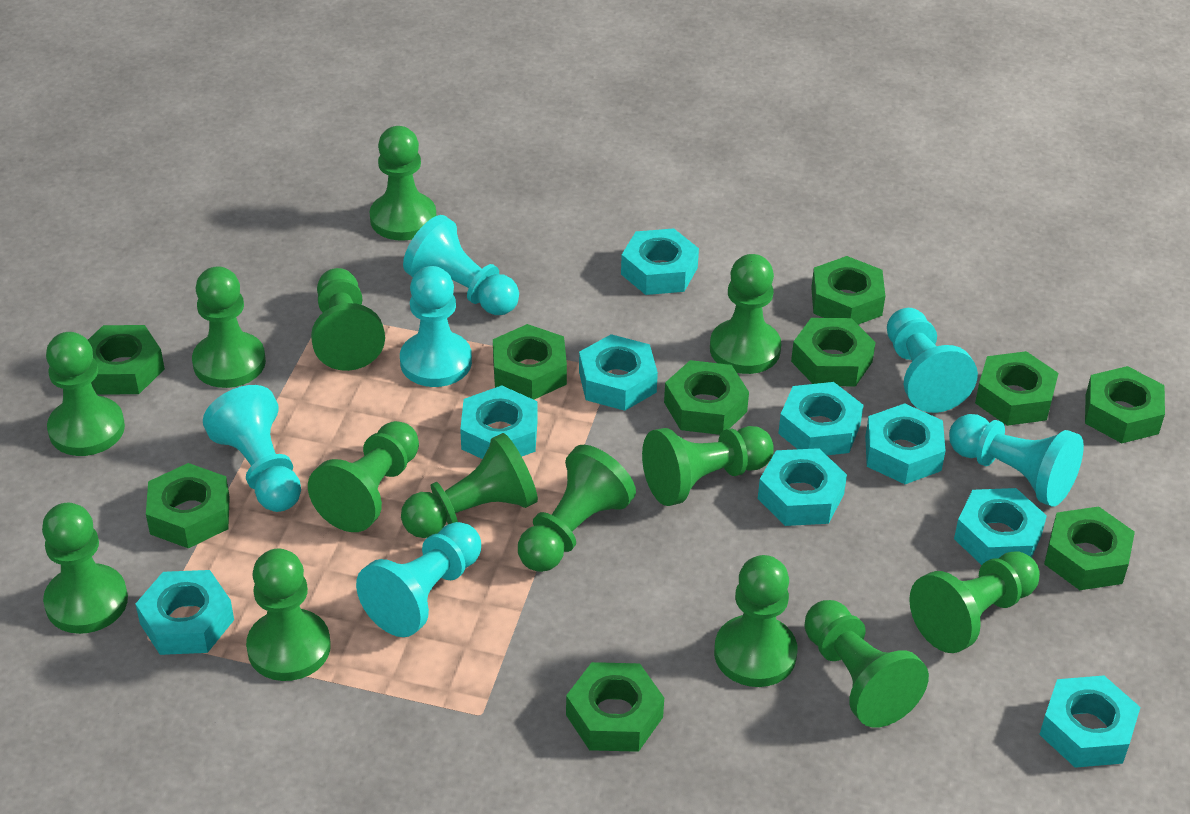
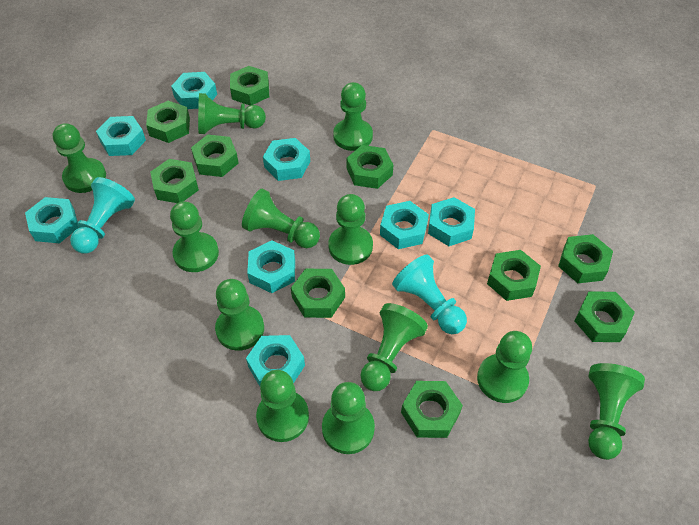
green pawn: 14 -> 12
turquoise nut: 9 -> 8
turquoise pawn: 6 -> 2

